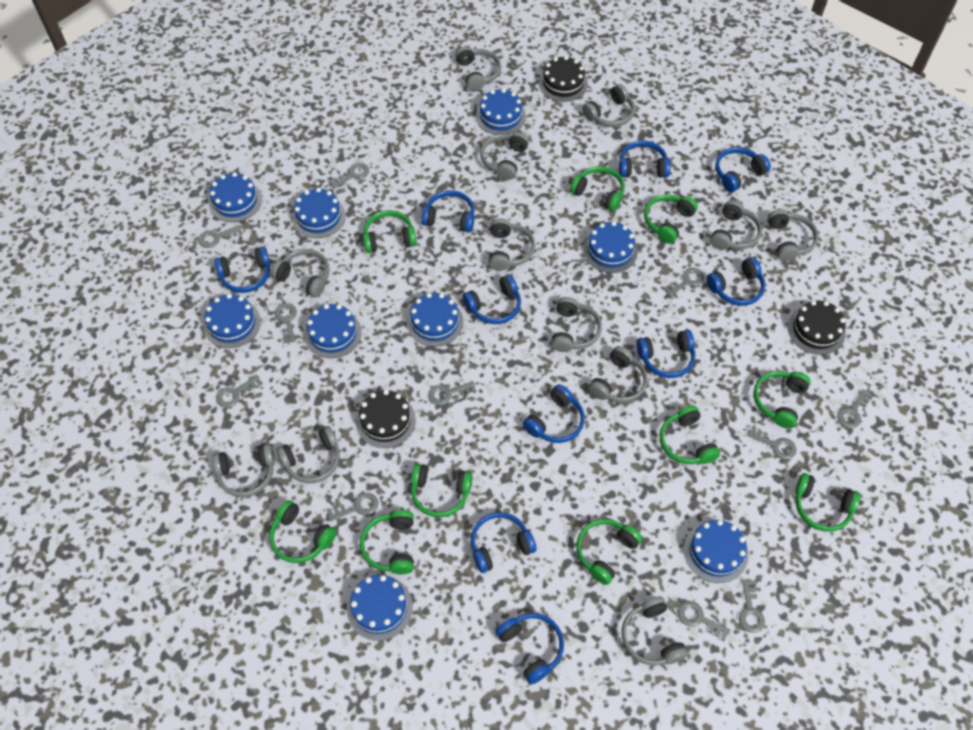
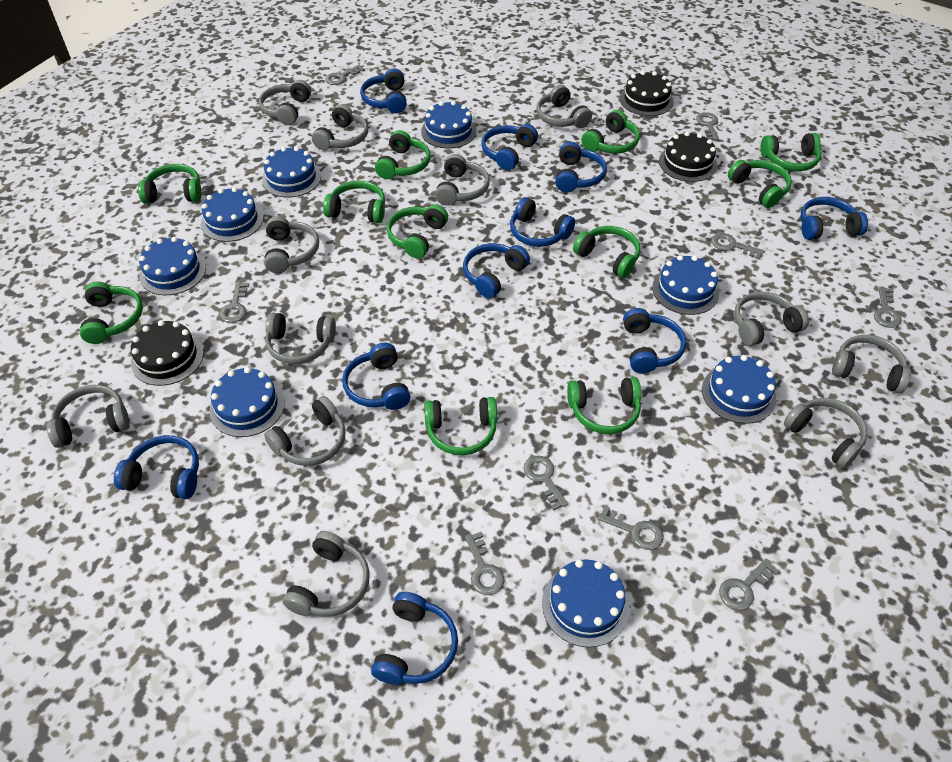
blue cake: 9 -> 8
green headphones: 10 -> 11
grey key: 11 -> 9

